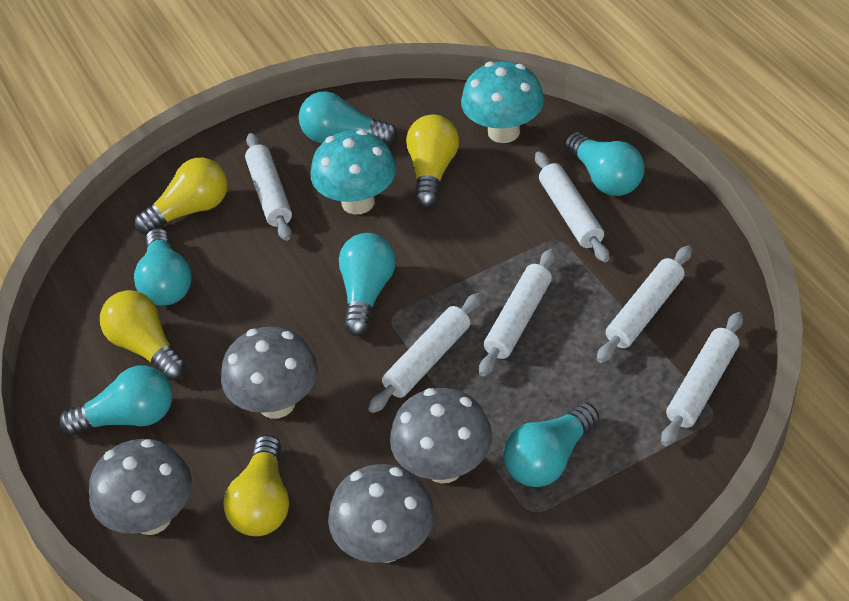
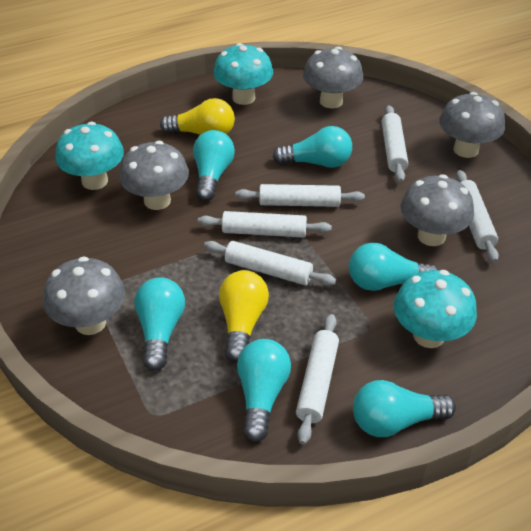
grey mushroom: 4 -> 5
turquoise mushroom: 2 -> 3
yellow light bulb: 4 -> 2

